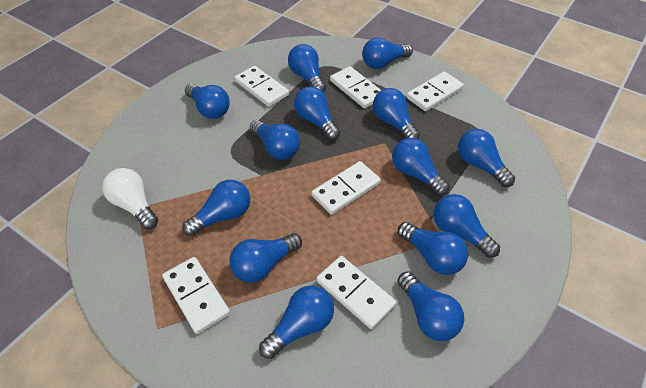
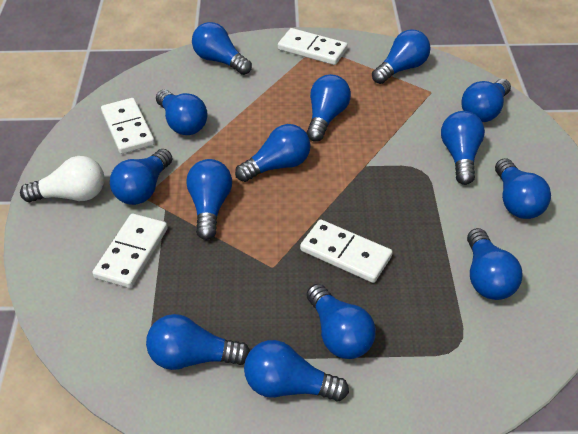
white domino: 6 -> 4

